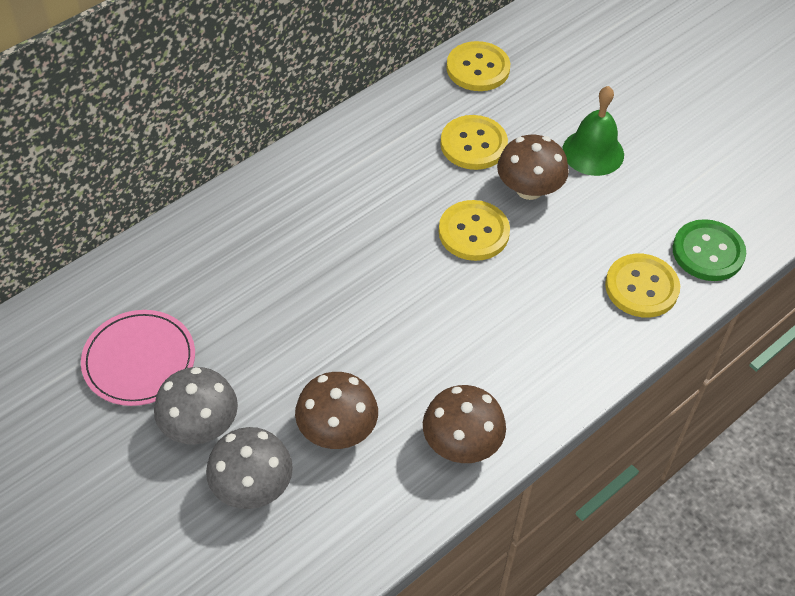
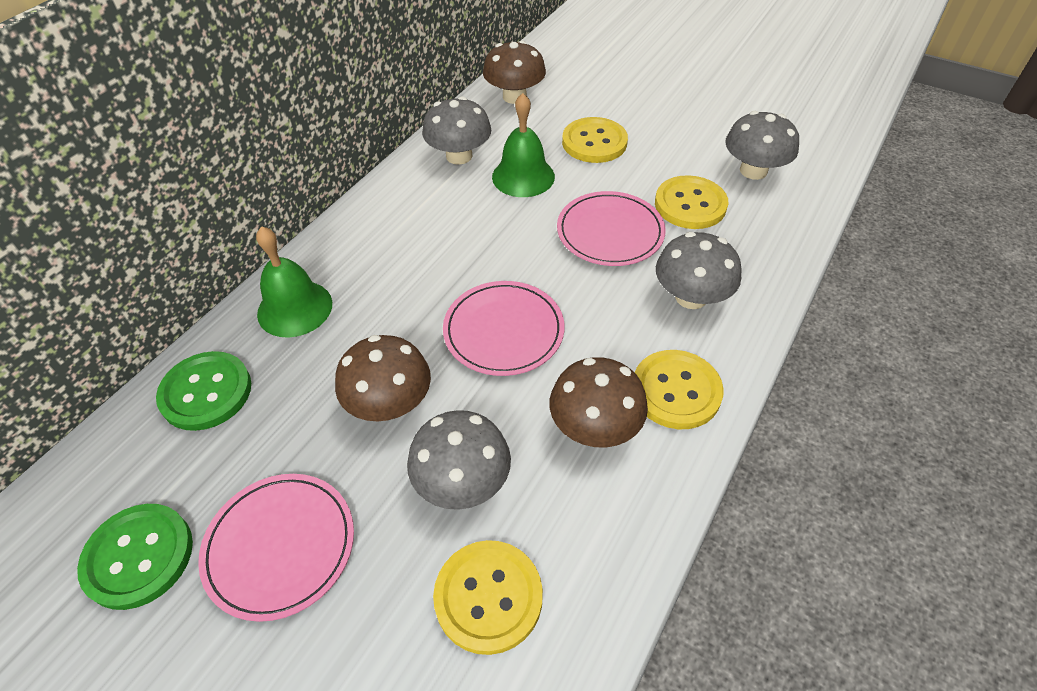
green bell: 1 -> 2
green button: 1 -> 2
grey mushroom: 2 -> 4
pink plate: 1 -> 3

